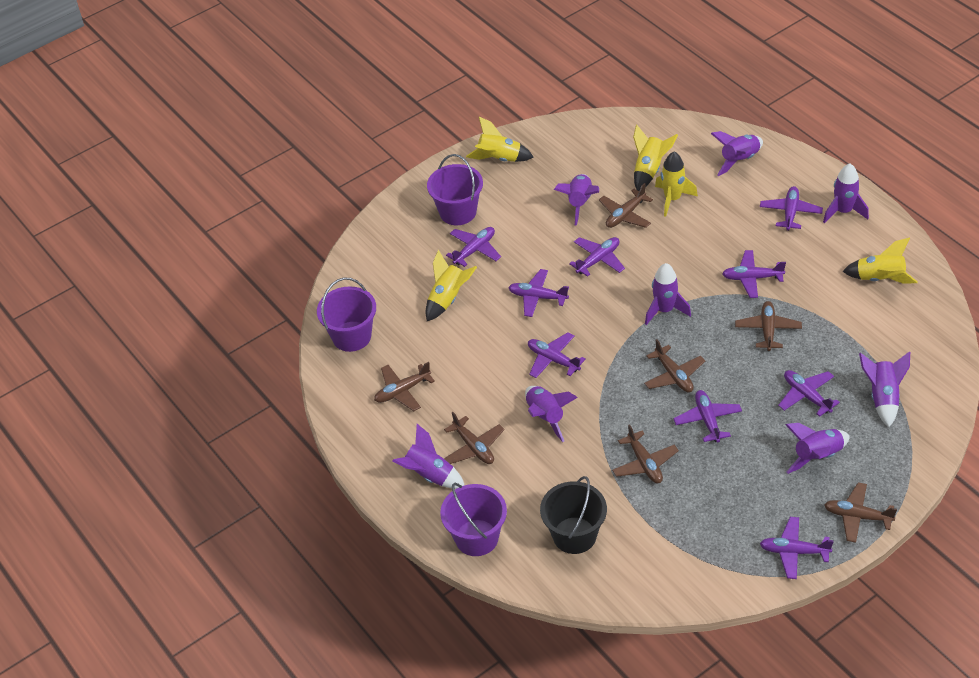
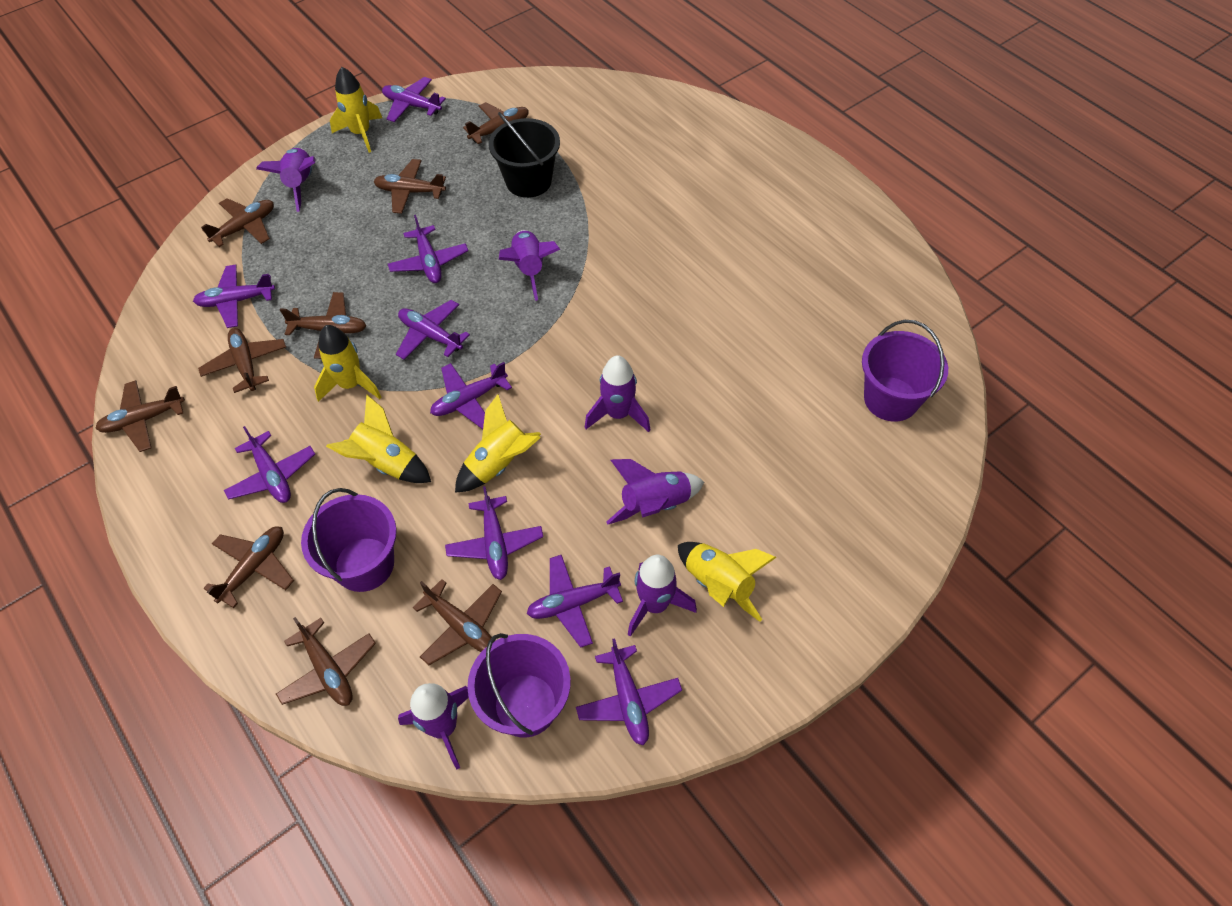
brown plane: 7 -> 9
purple rocket: 8 -> 6

